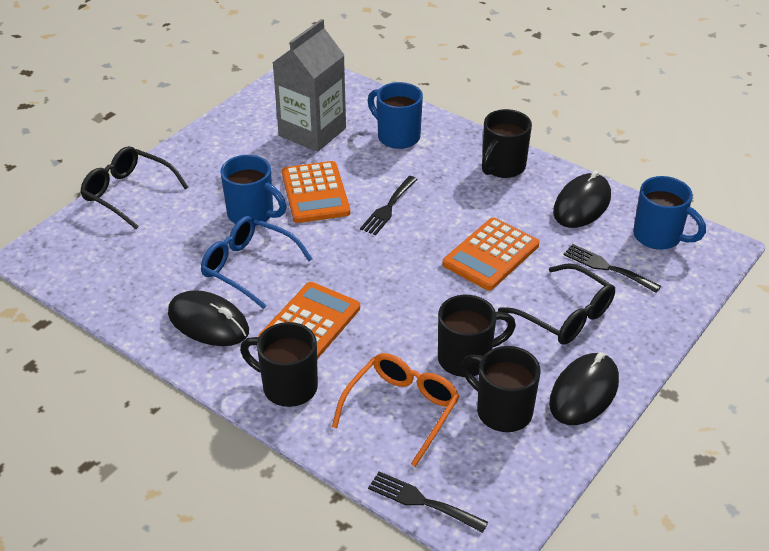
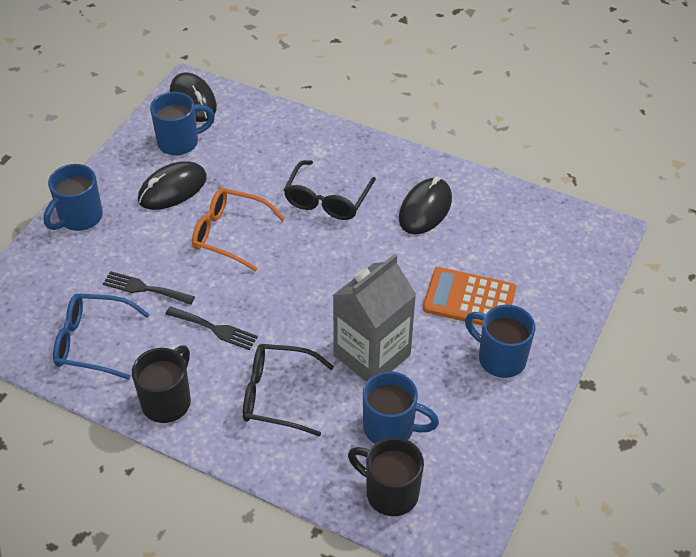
black fork: 3 -> 2
black mug: 4 -> 2
blue mug: 3 -> 4
orange calculator: 3 -> 1

